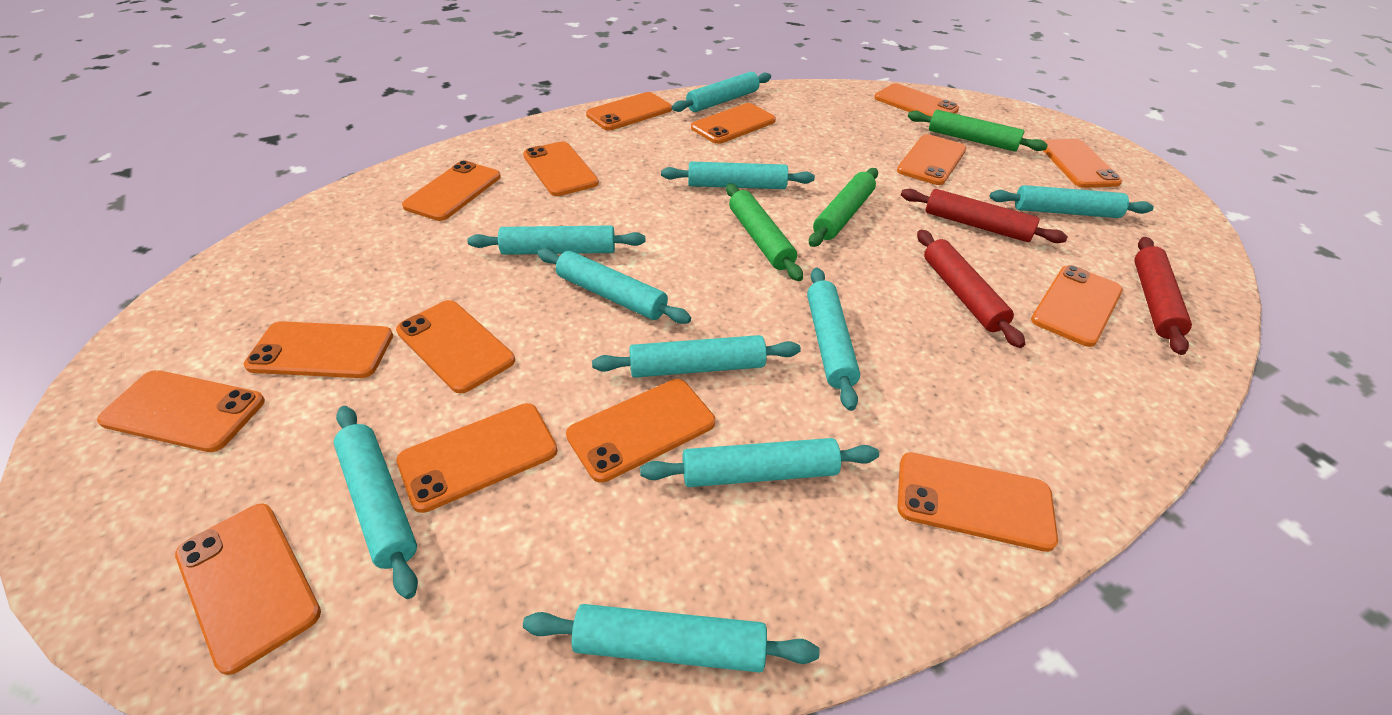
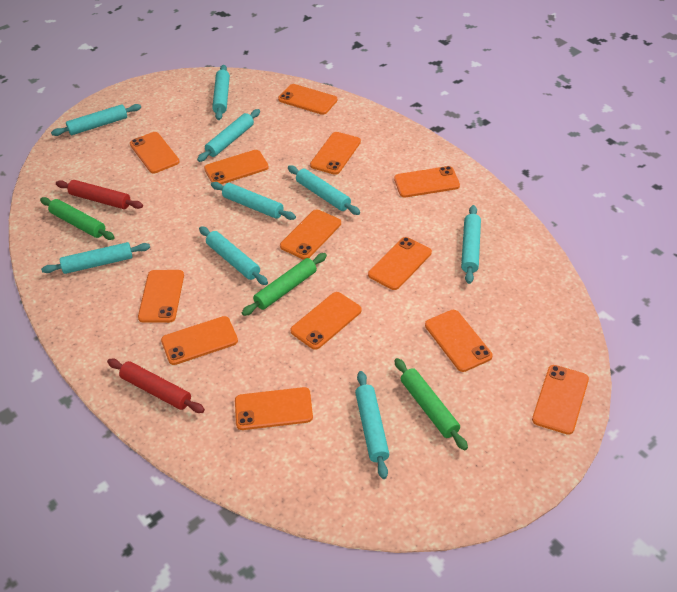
orange phone: 15 -> 13
red rolling pin: 3 -> 2
turquoise rolling pin: 10 -> 9

